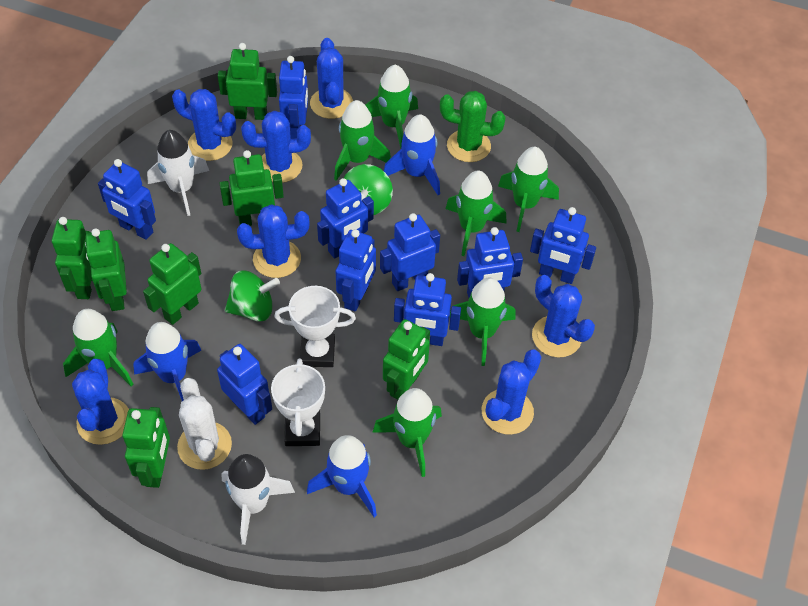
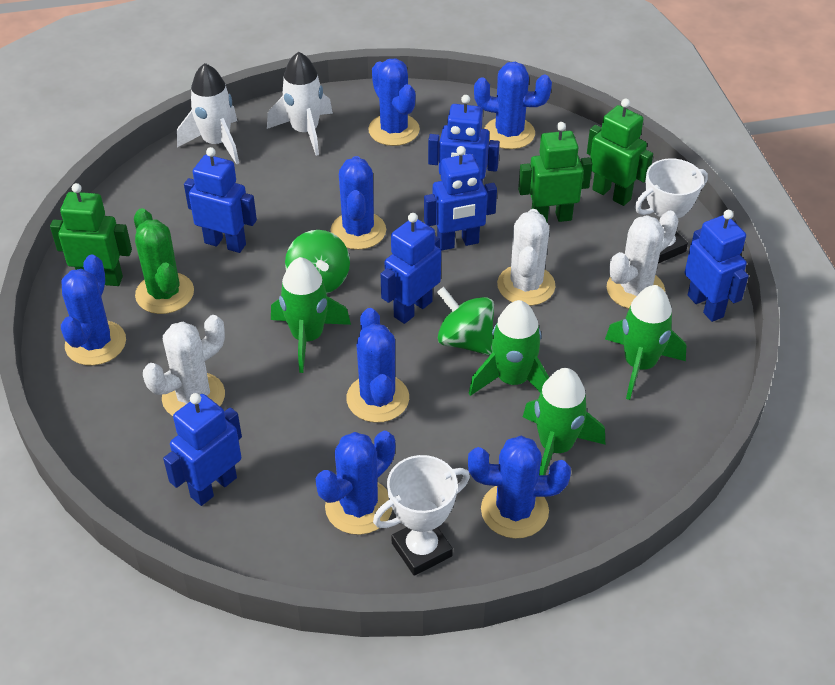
blue robot: 9 -> 6
blue rocket: 3 -> 0
green robot: 7 -> 3
green rocket: 7 -> 4
white cactus: 1 -> 3

